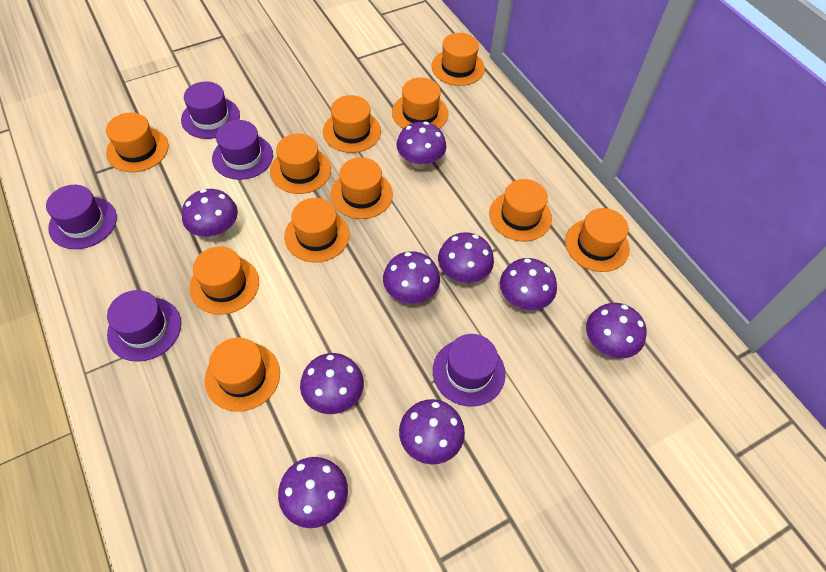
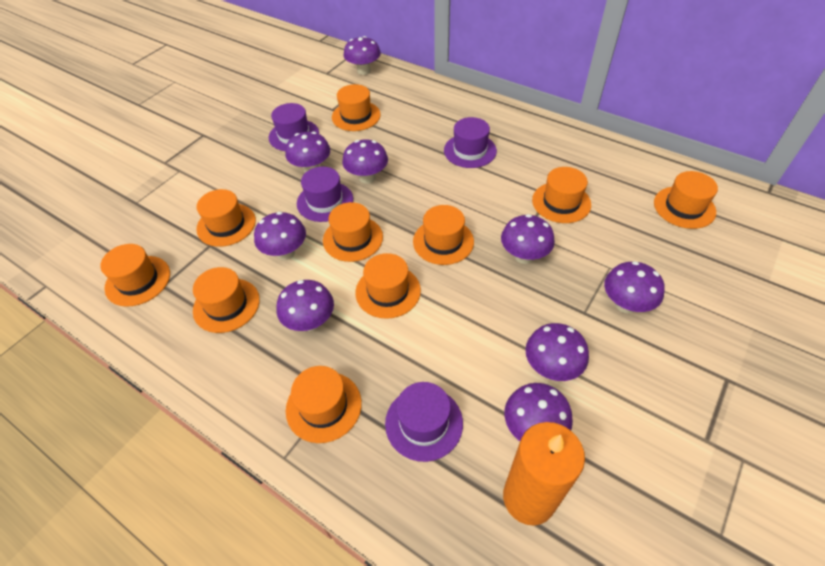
orange candle: 0 -> 1
orange hat: 11 -> 10
purple hat: 5 -> 4

